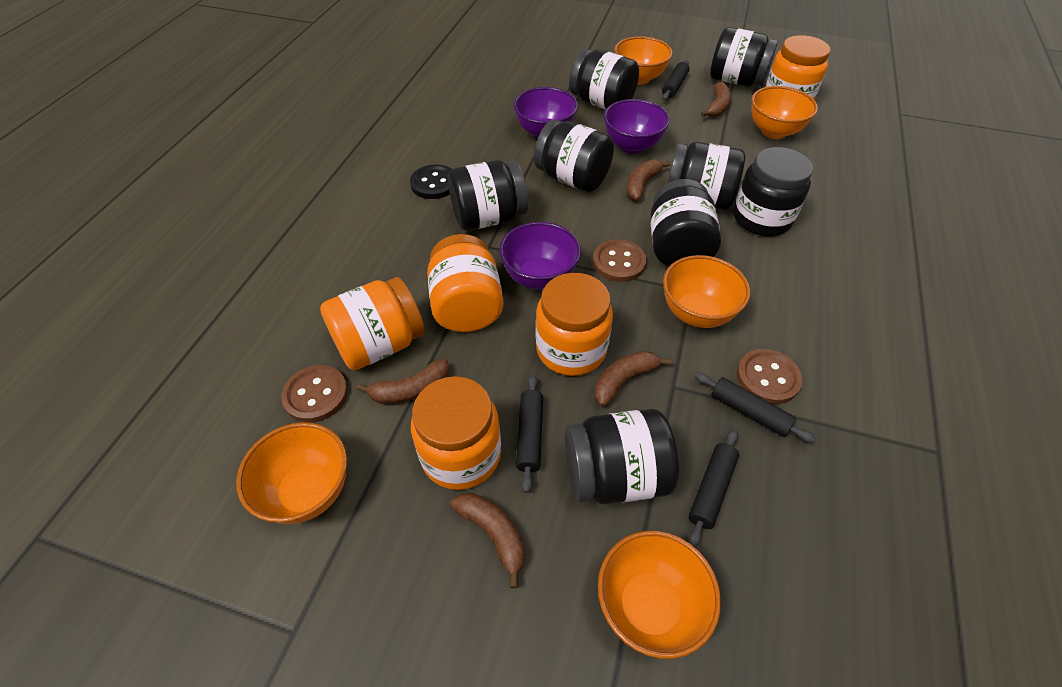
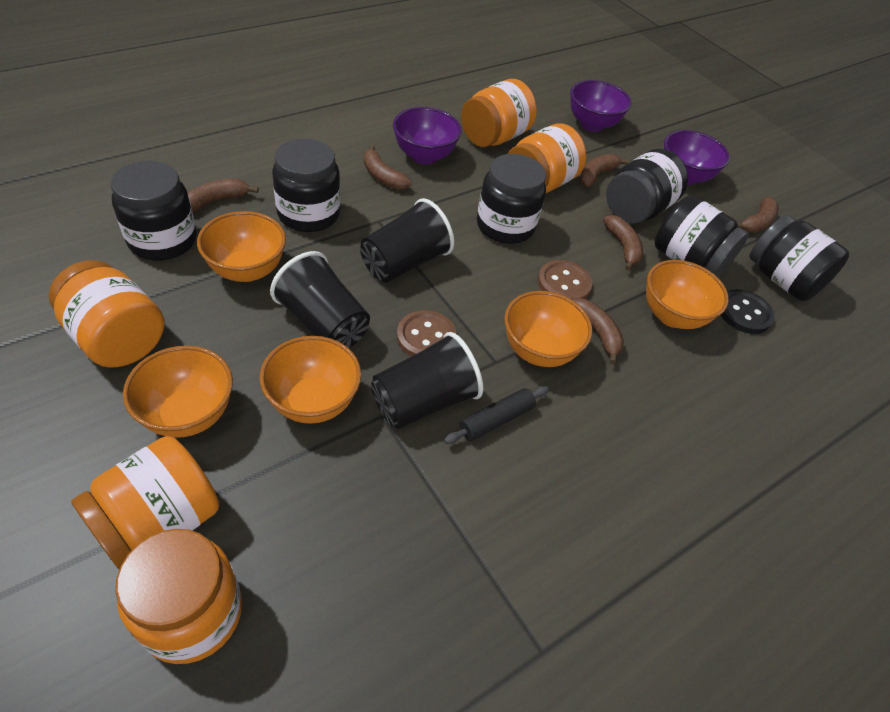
black cup: 0 -> 3
black jar: 8 -> 6
black rolling pin: 4 -> 1
brown banana: 5 -> 6
brown button: 3 -> 2

